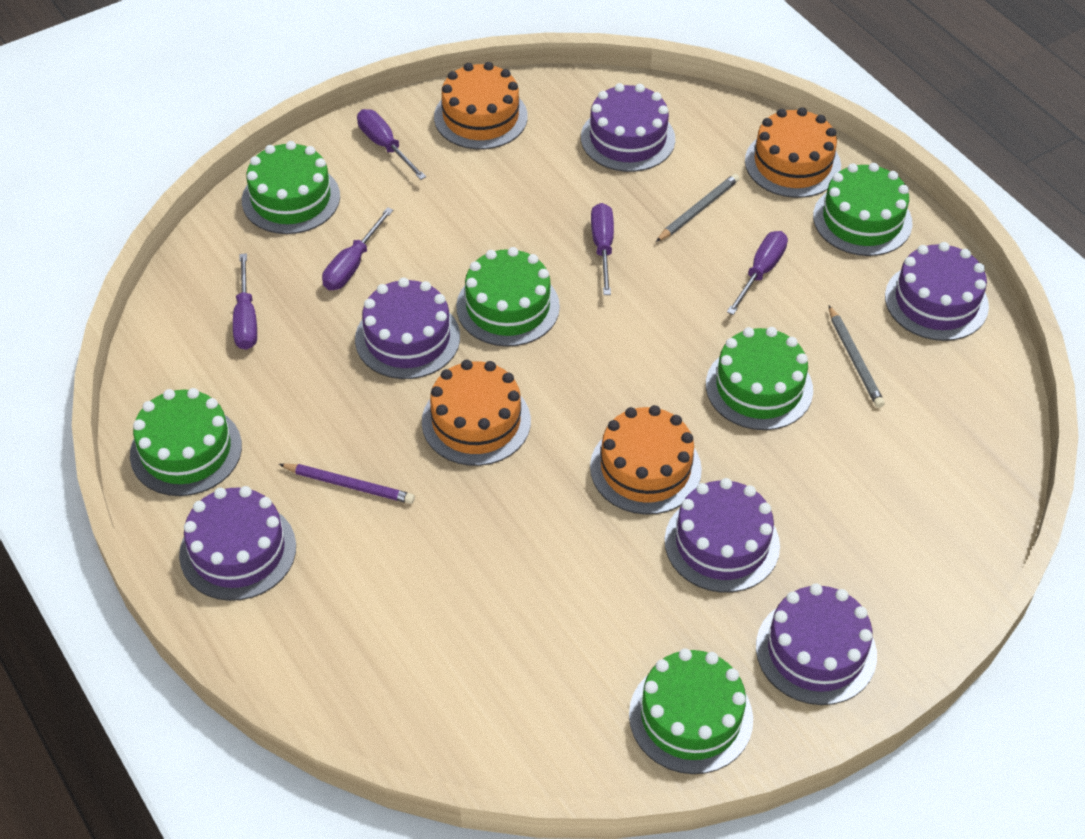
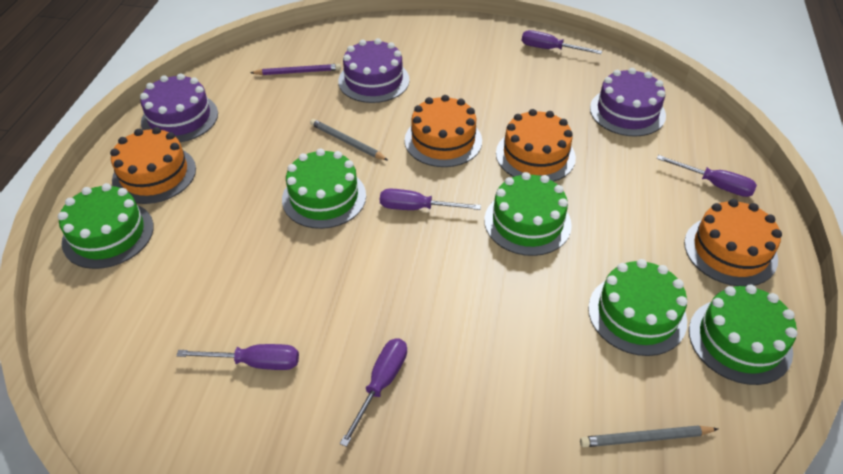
green cake: 6 -> 5
purple cake: 6 -> 3

